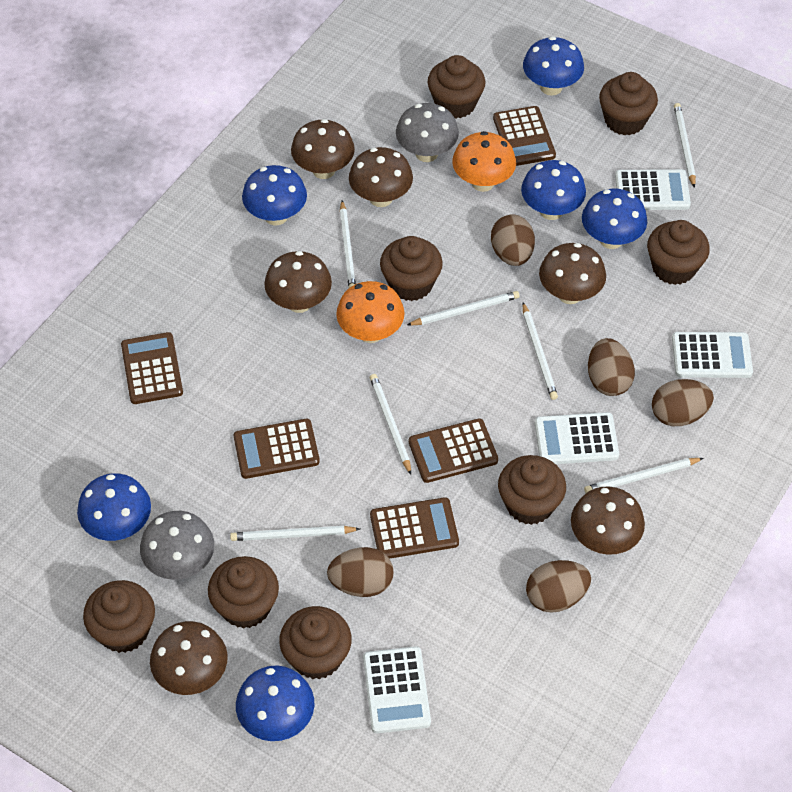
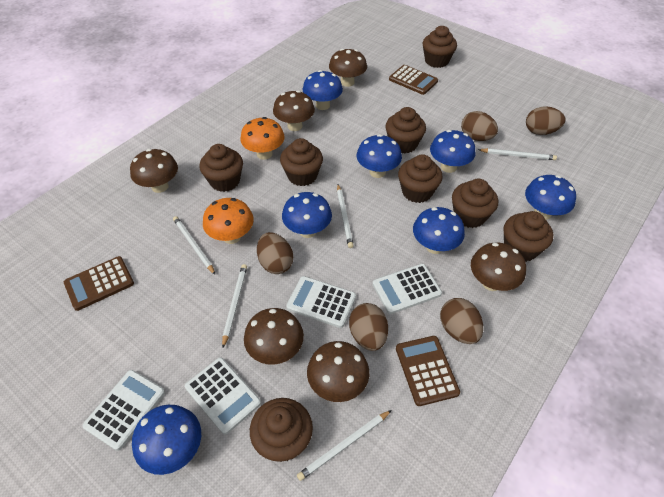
blue mushroom: 6 -> 7
brown calculator: 5 -> 3
grey mushroom: 2 -> 0
white pencil: 7 -> 5

